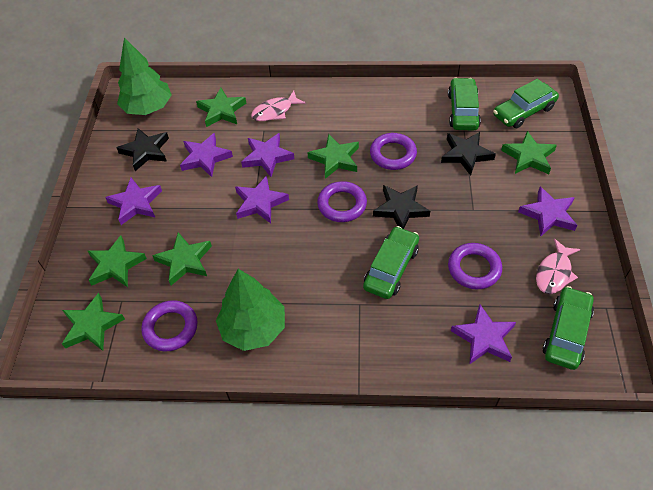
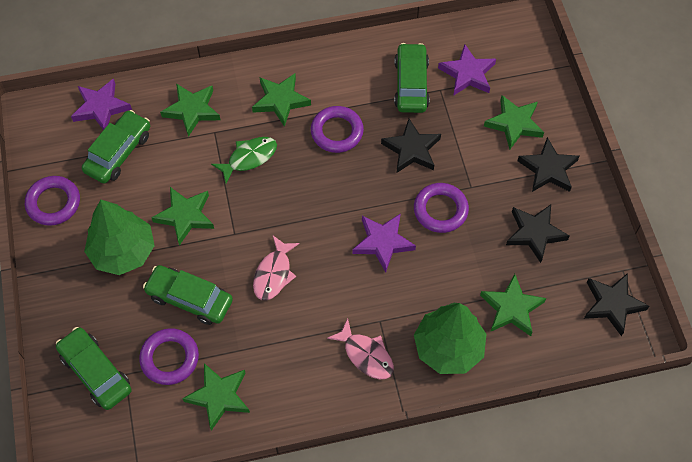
black star: 3 -> 4
green fish: 0 -> 1
purple star: 6 -> 3

